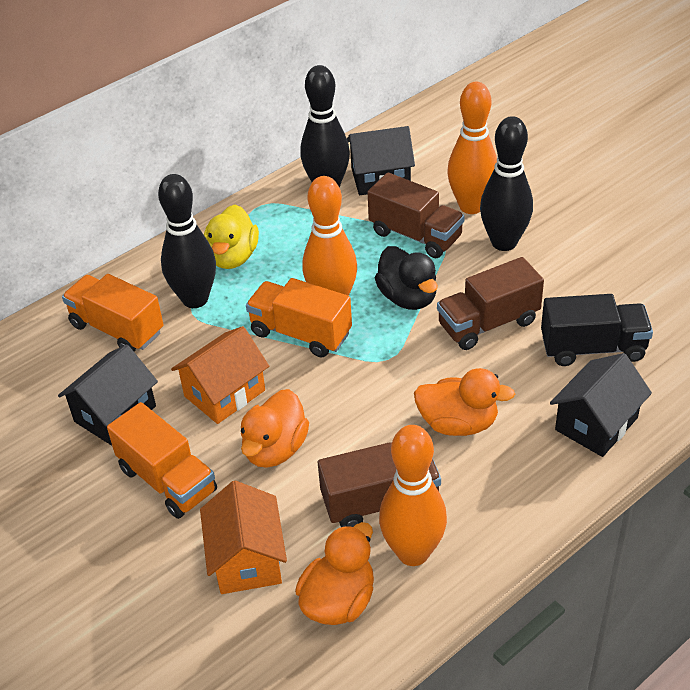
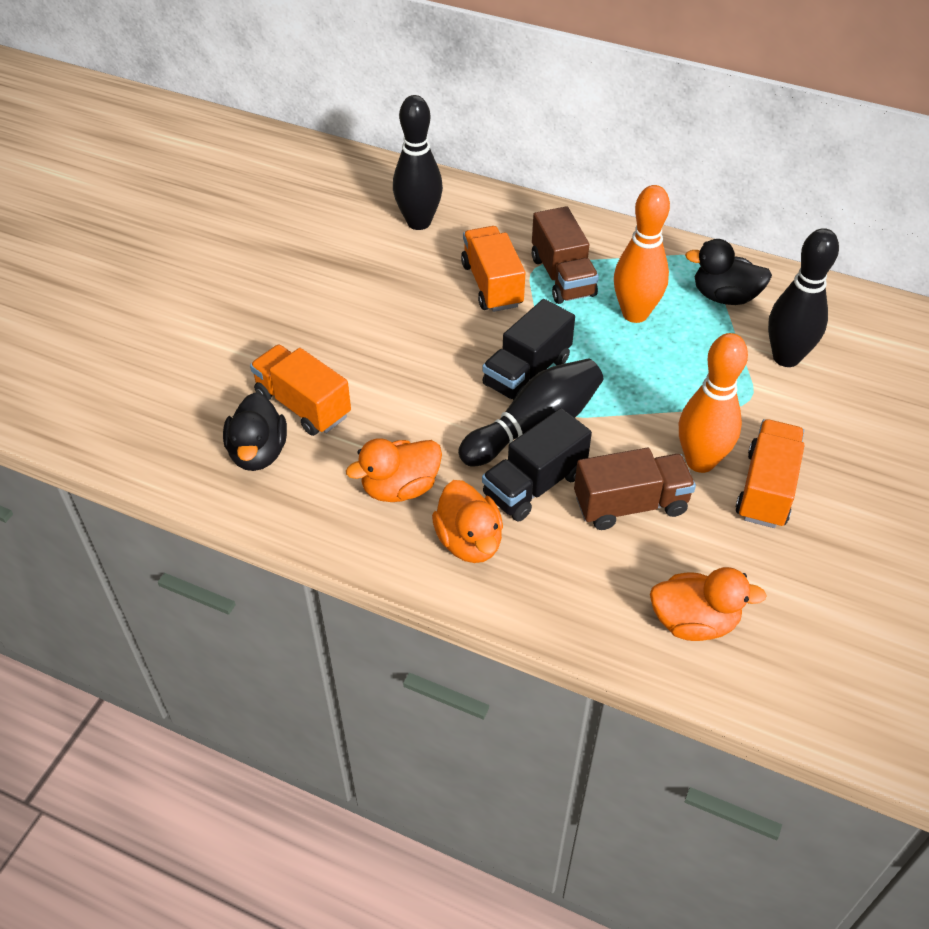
black duck: 1 -> 2
black house: 3 -> 0
black truck: 1 -> 2
brown truck: 3 -> 2
orange bowling pin: 3 -> 2
orange house: 2 -> 0
yellow duck: 1 -> 0

